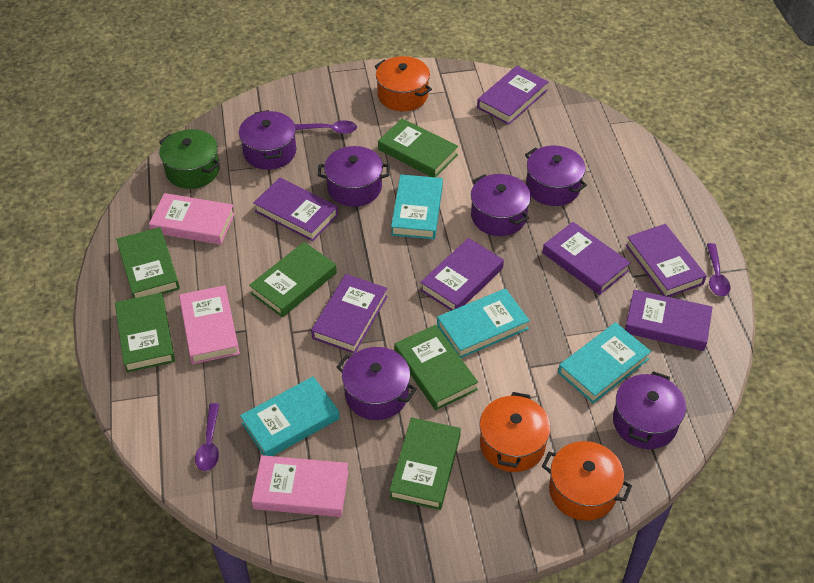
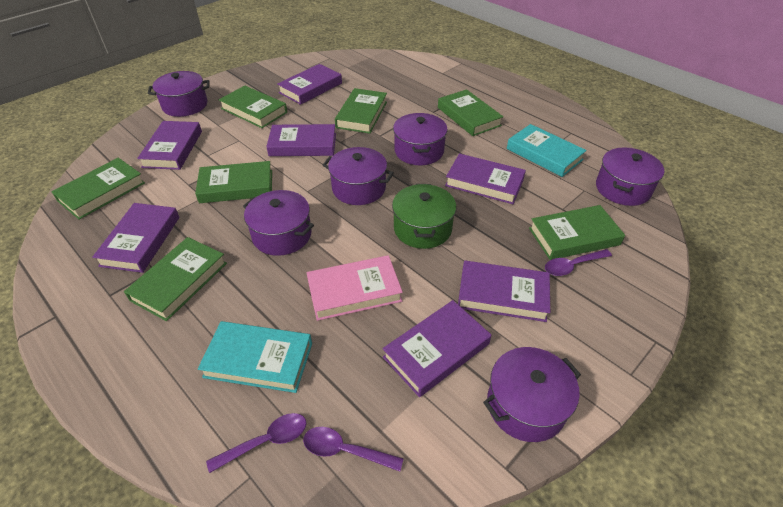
green book: 6 -> 7
orange pot: 3 -> 0
pink book: 3 -> 1
turquoise book: 4 -> 2

